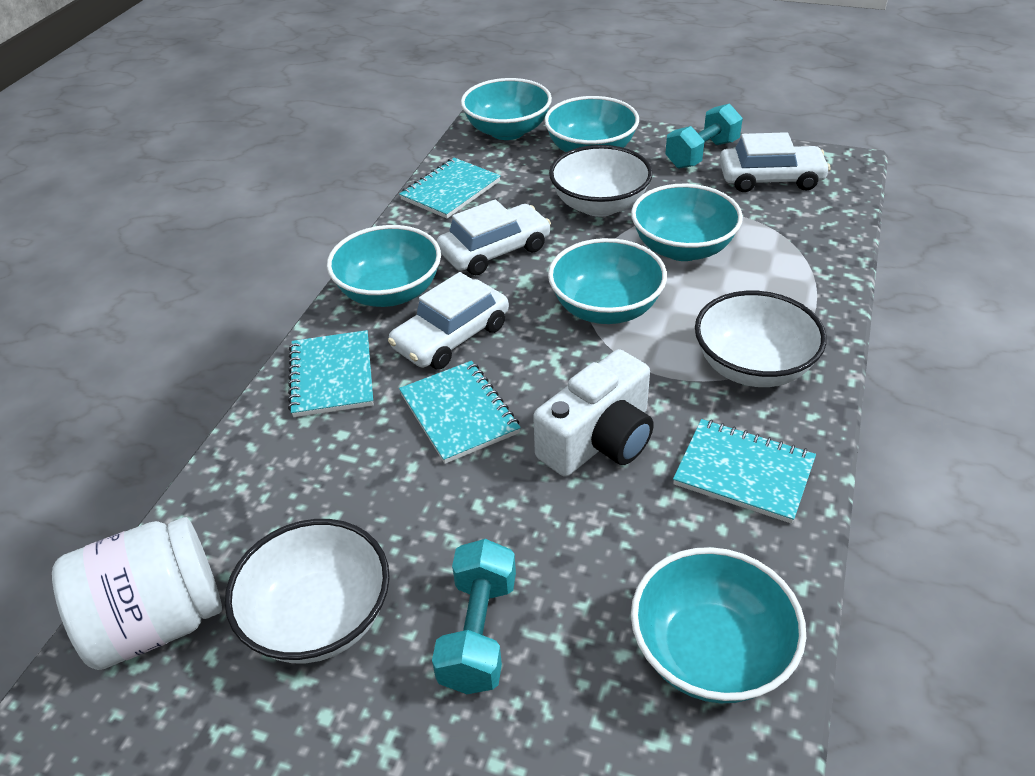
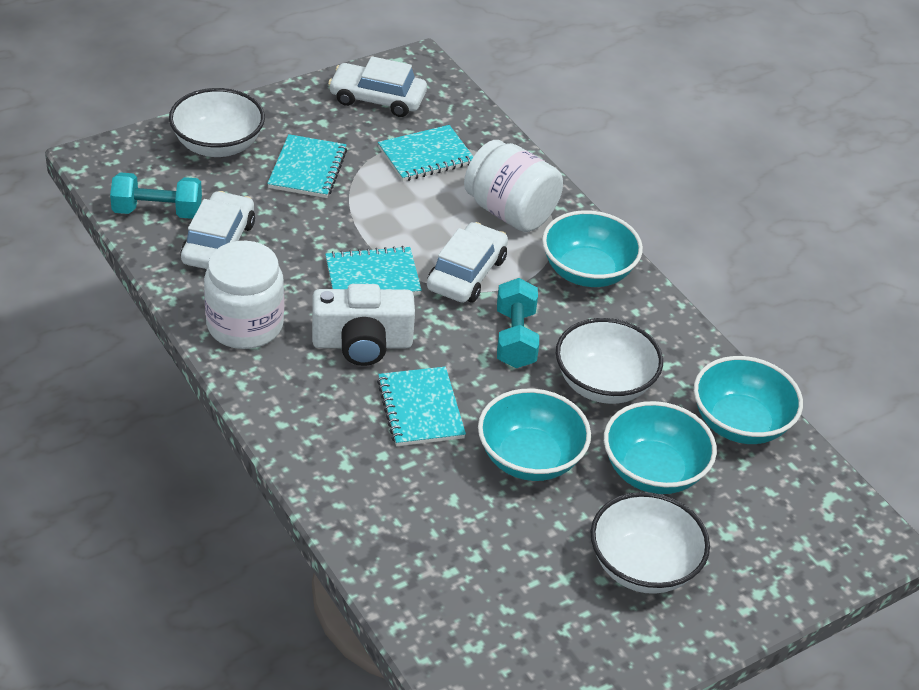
turquoise bowl: 6 -> 4
white jar: 1 -> 2

